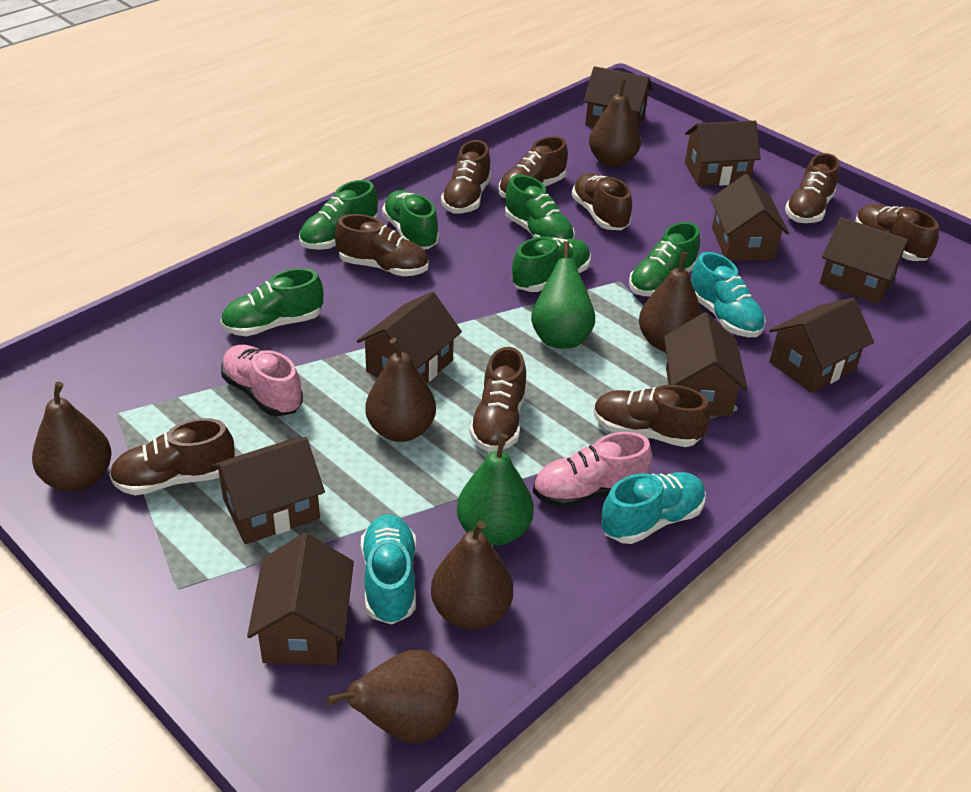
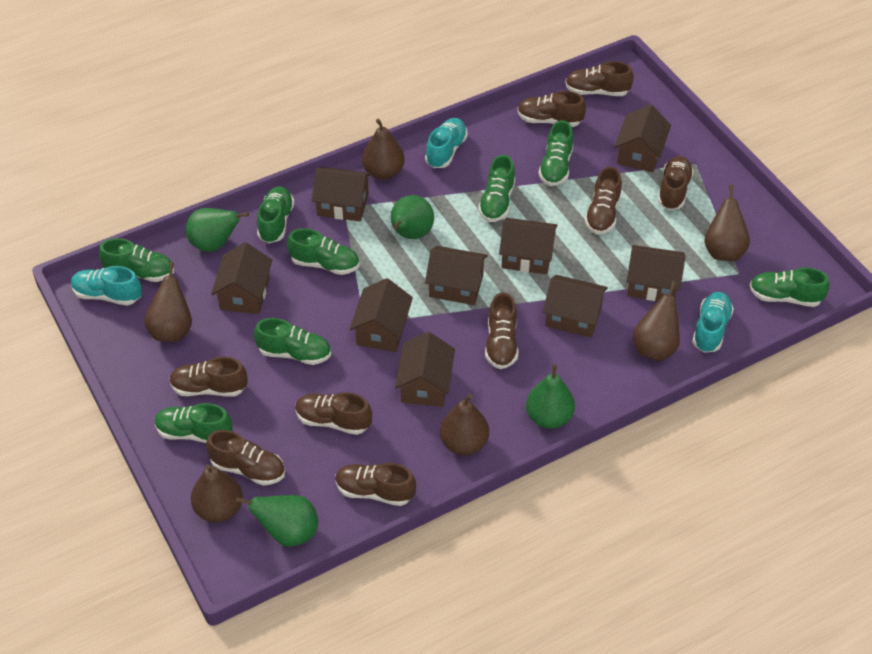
green pear: 2 -> 4
green shoe: 6 -> 8
pink shoe: 2 -> 0

